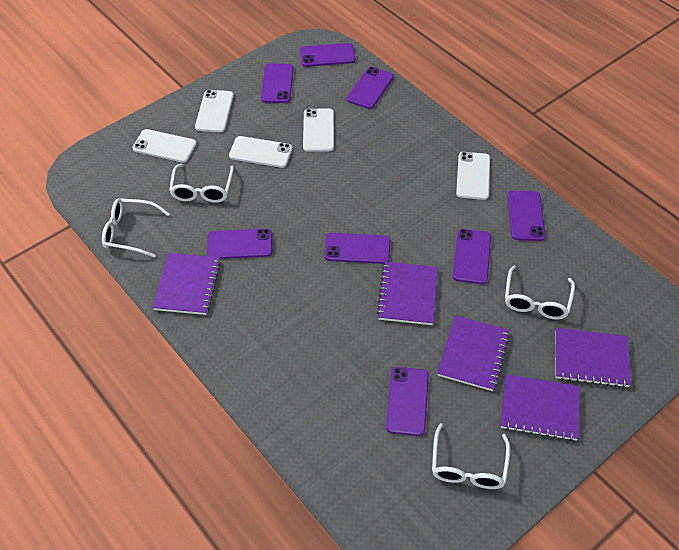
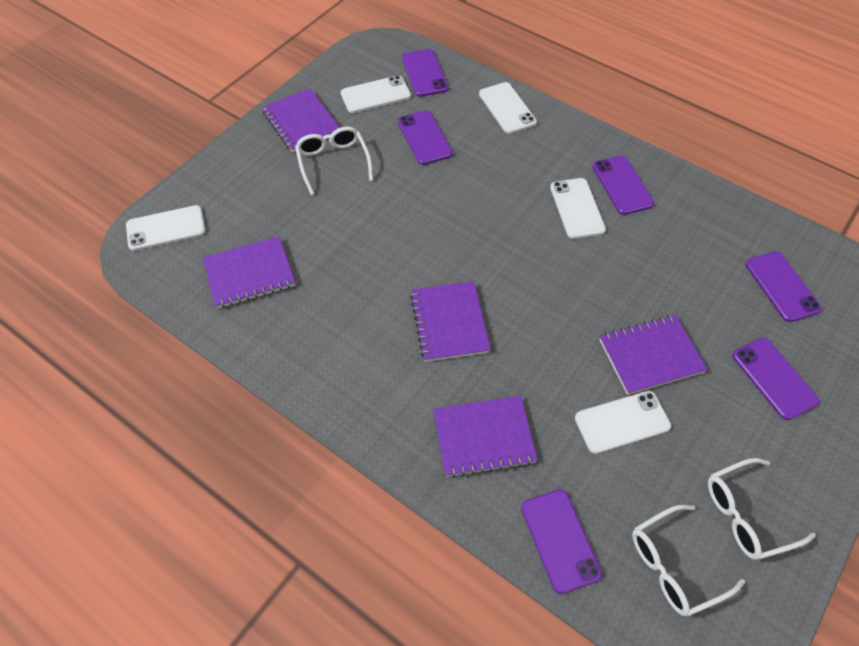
purple phone: 8 -> 6
white glasses: 4 -> 3

